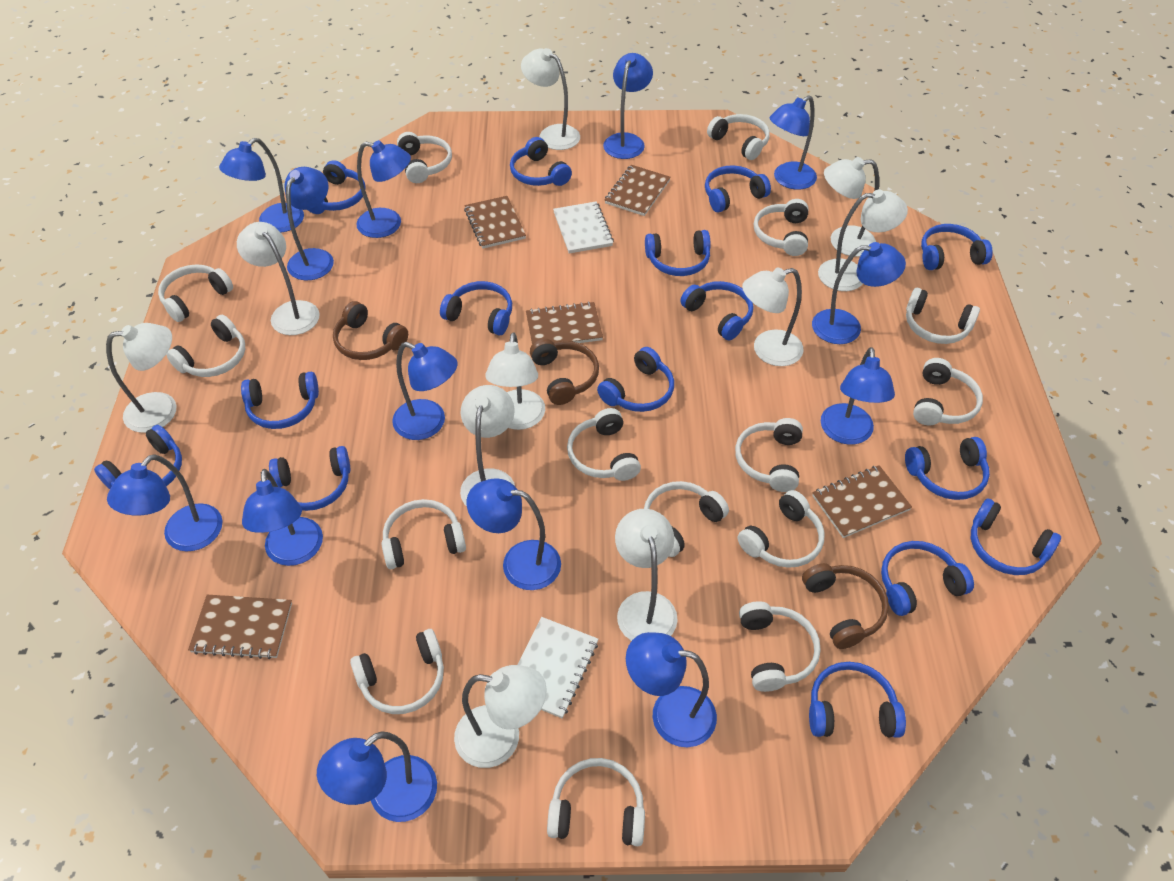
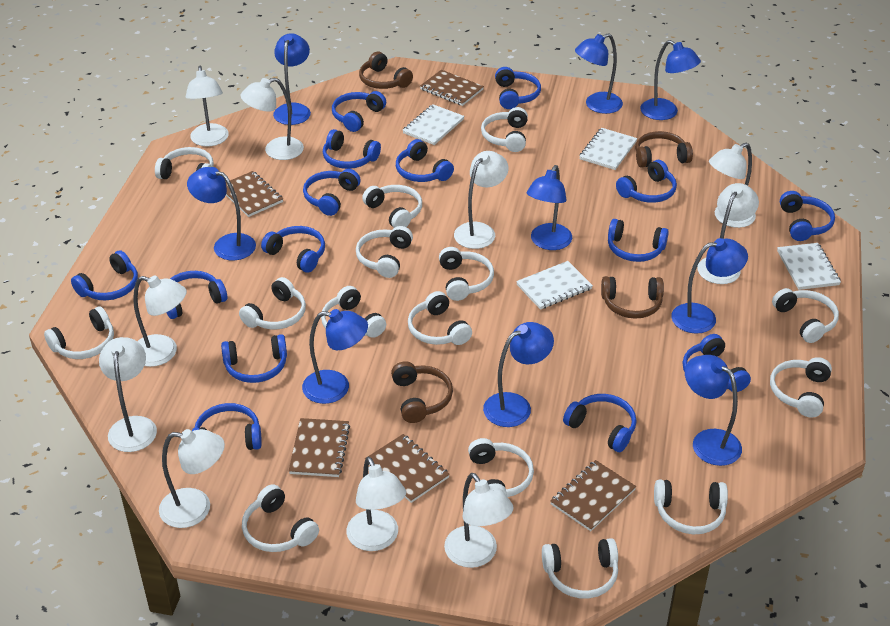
blue lamp: 13 -> 9
brown headphones: 3 -> 4
white notebook: 2 -> 4

